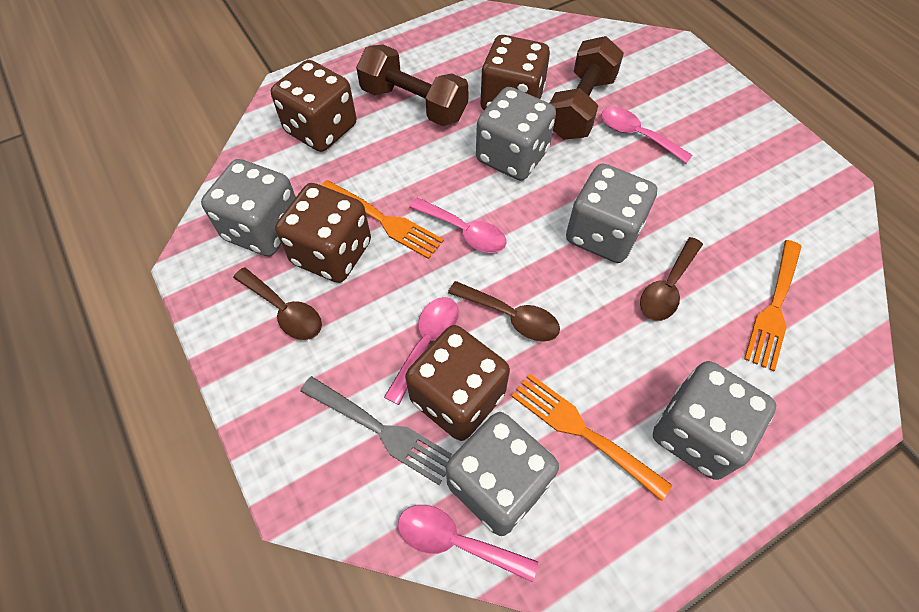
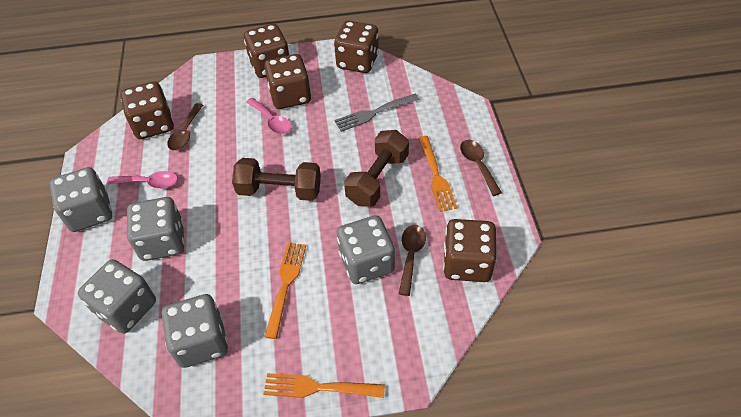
brown dice: 4 -> 5
pink spoon: 4 -> 2

